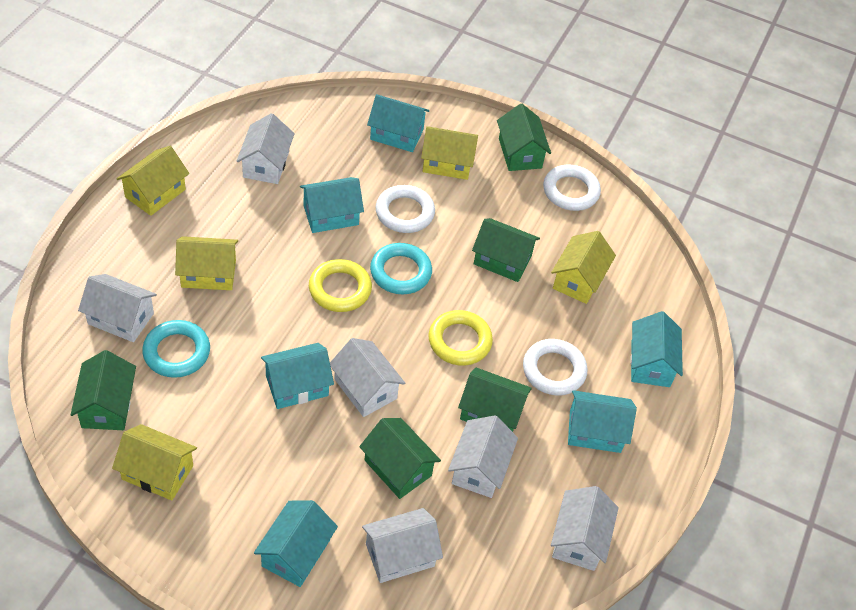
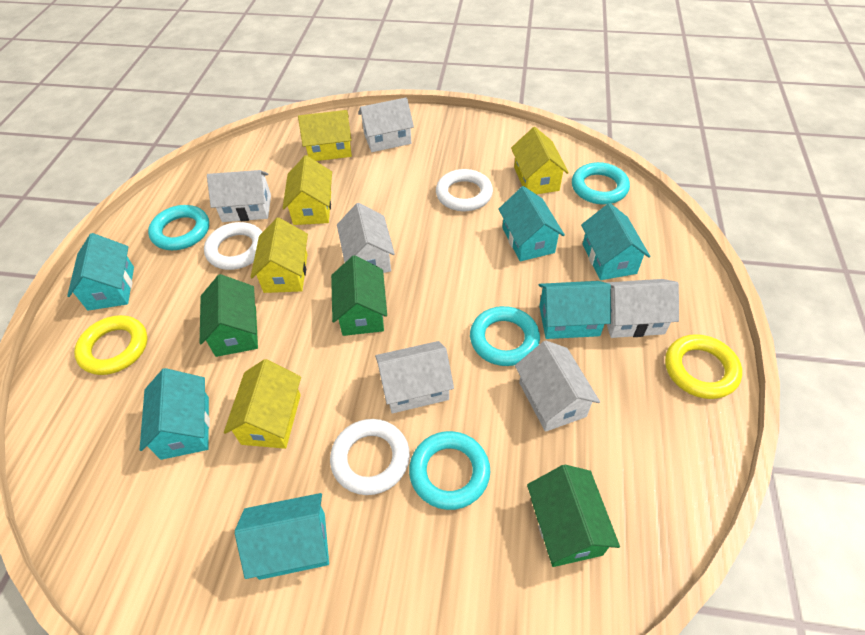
green house: 5 -> 3
turquoise ring: 2 -> 4

